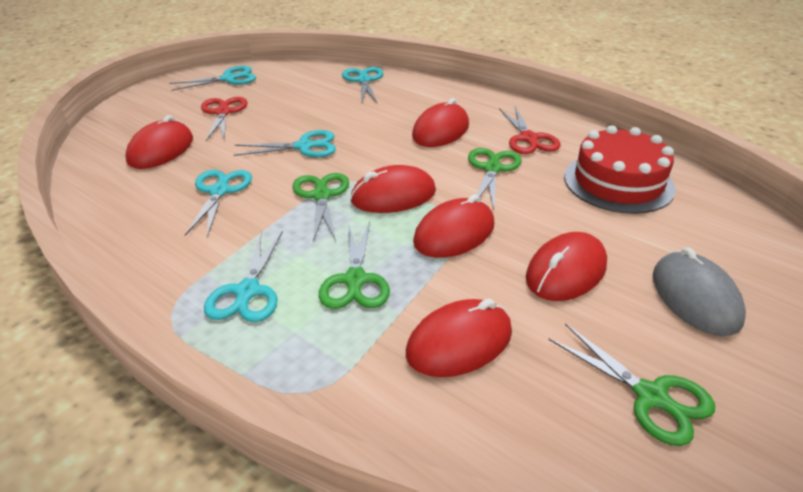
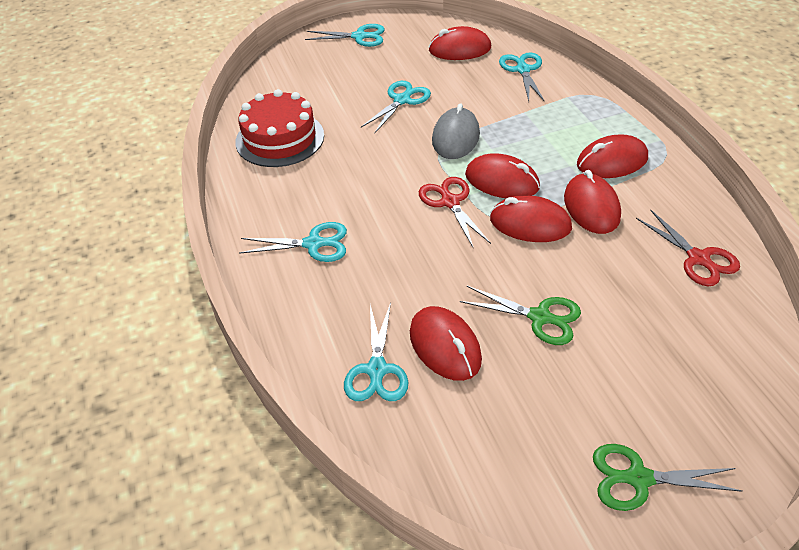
green scissors: 4 -> 2

